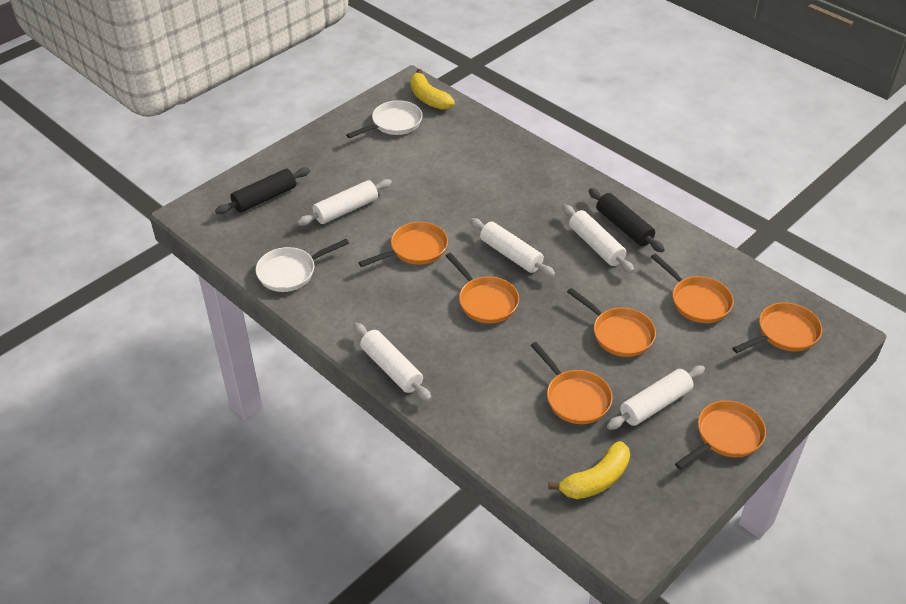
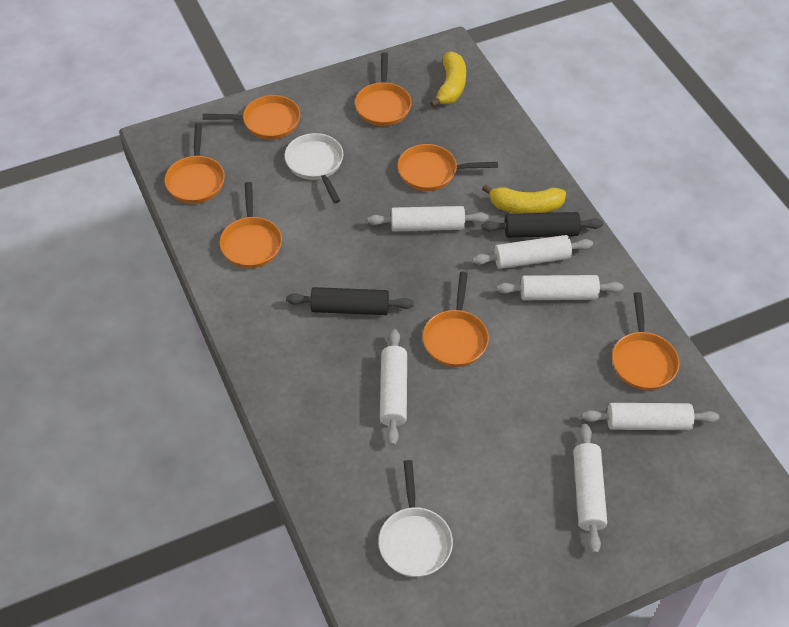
white rolling pin: 5 -> 6

